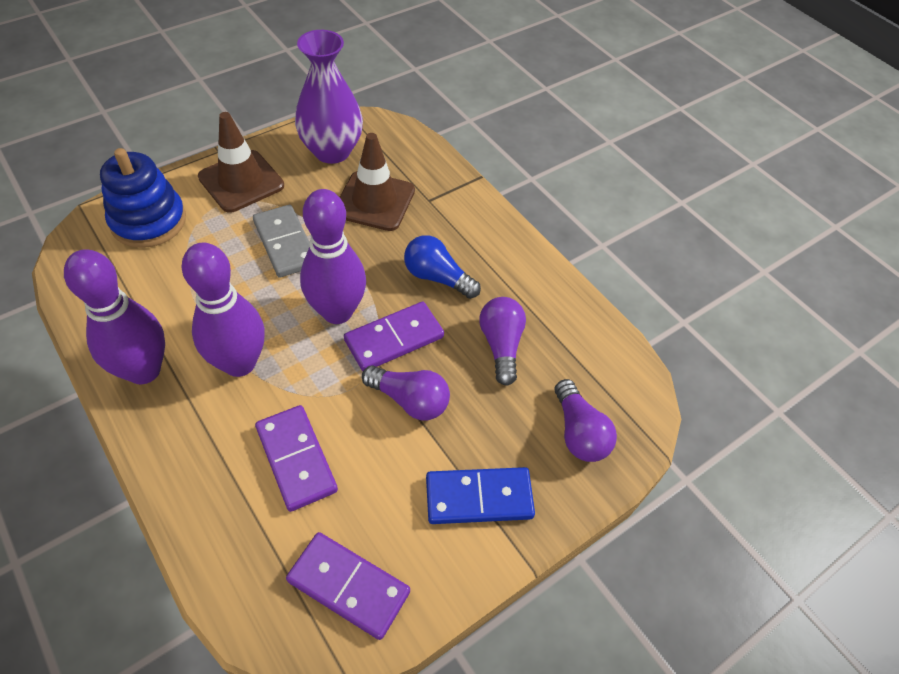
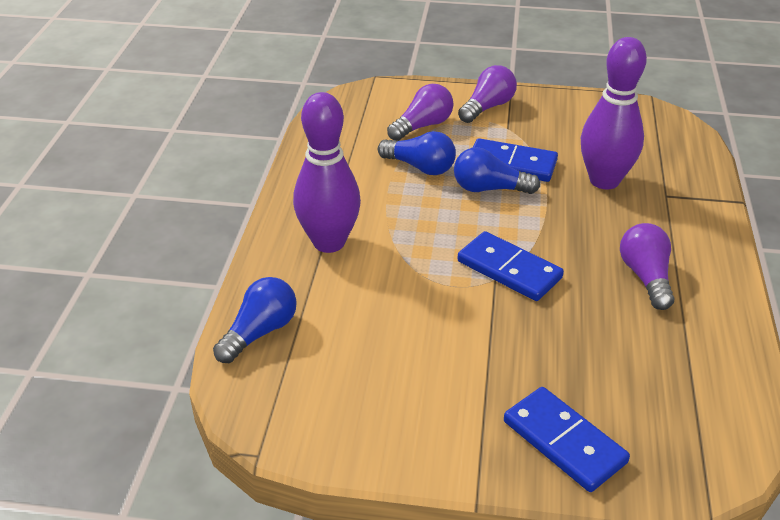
blue domino: 1 -> 3
blue light bulb: 1 -> 3
blue stacking toy: 1 -> 0
brown traffic cone: 2 -> 0
grey domino: 1 -> 0
purple bowling pin: 3 -> 2
purple domino: 3 -> 0
purple vase: 1 -> 0

